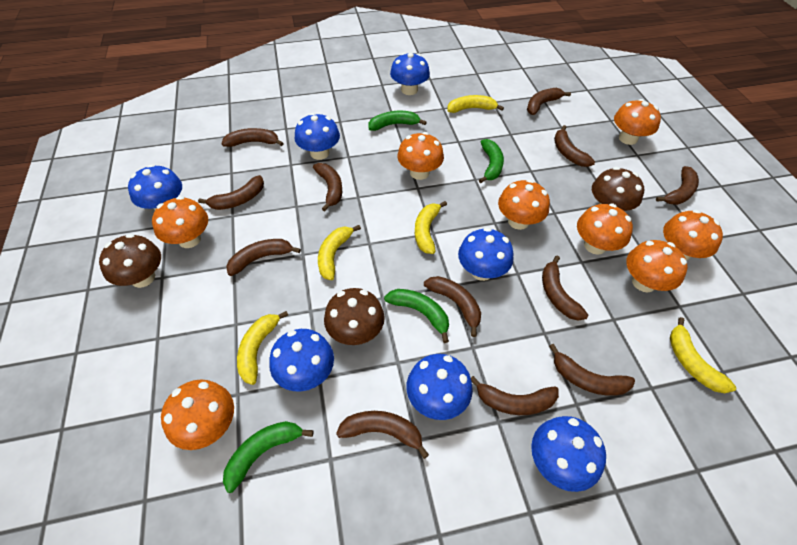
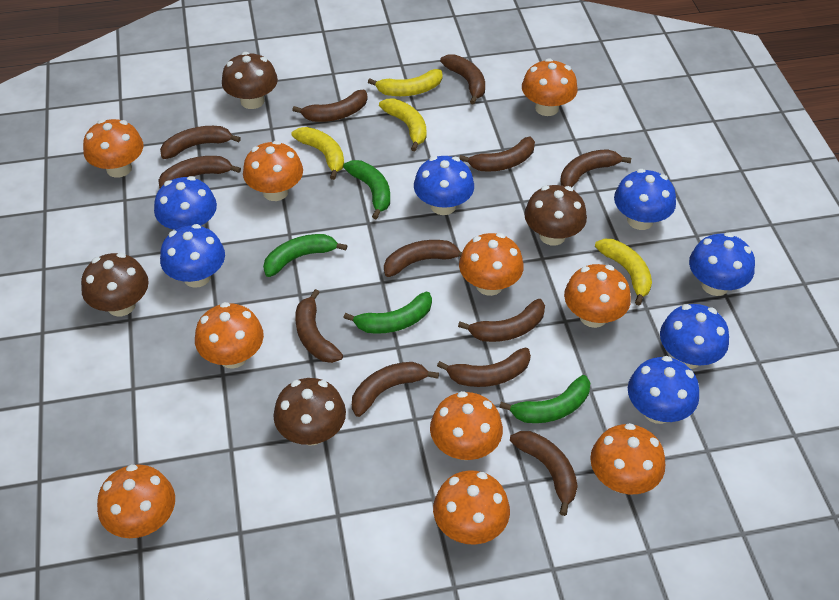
brown mushroom: 3 -> 4
orange mushroom: 8 -> 10
yellow banana: 5 -> 4

